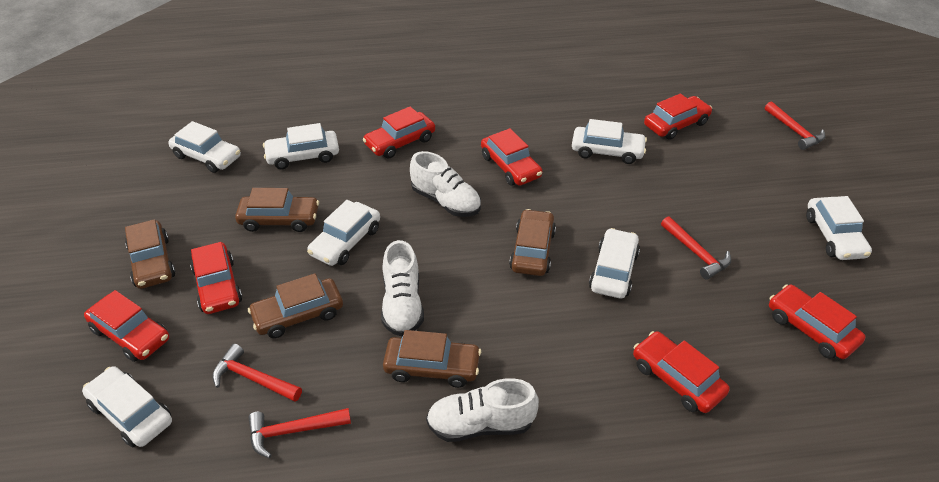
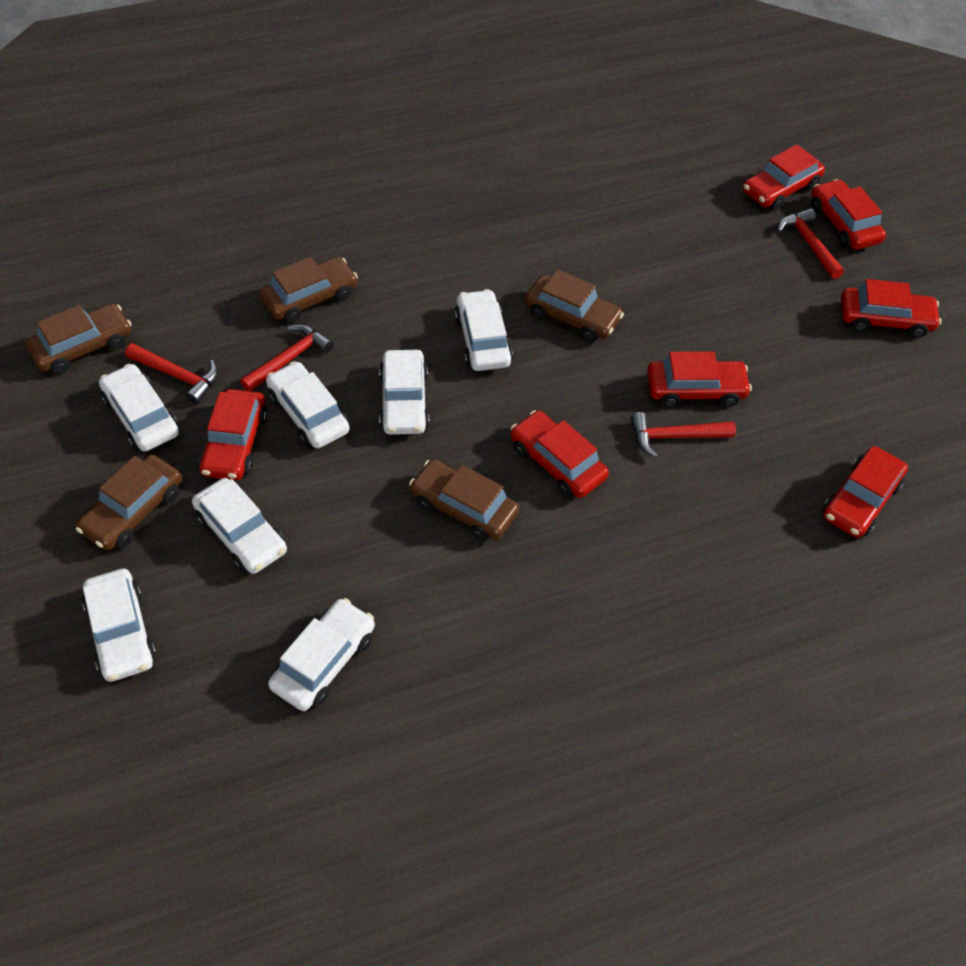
white shoe: 3 -> 0

